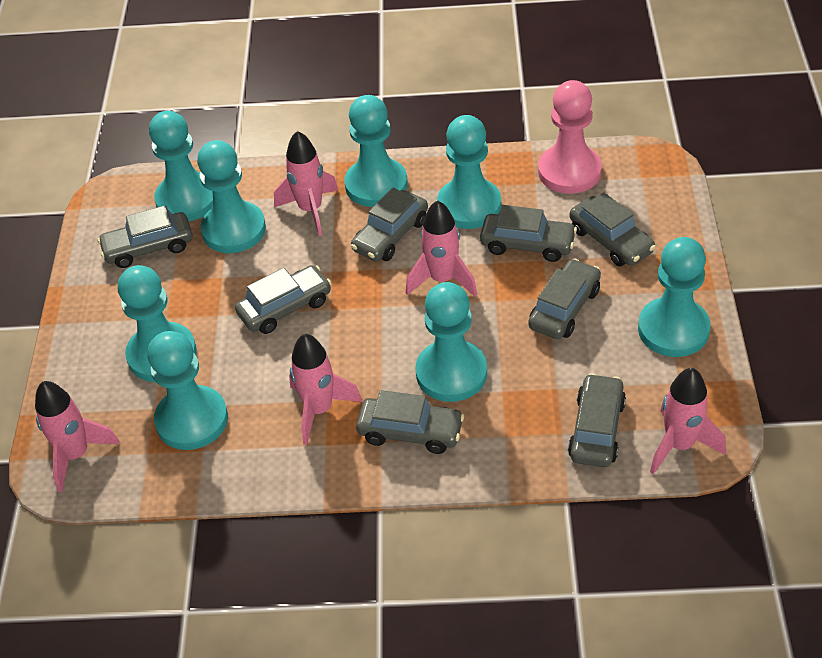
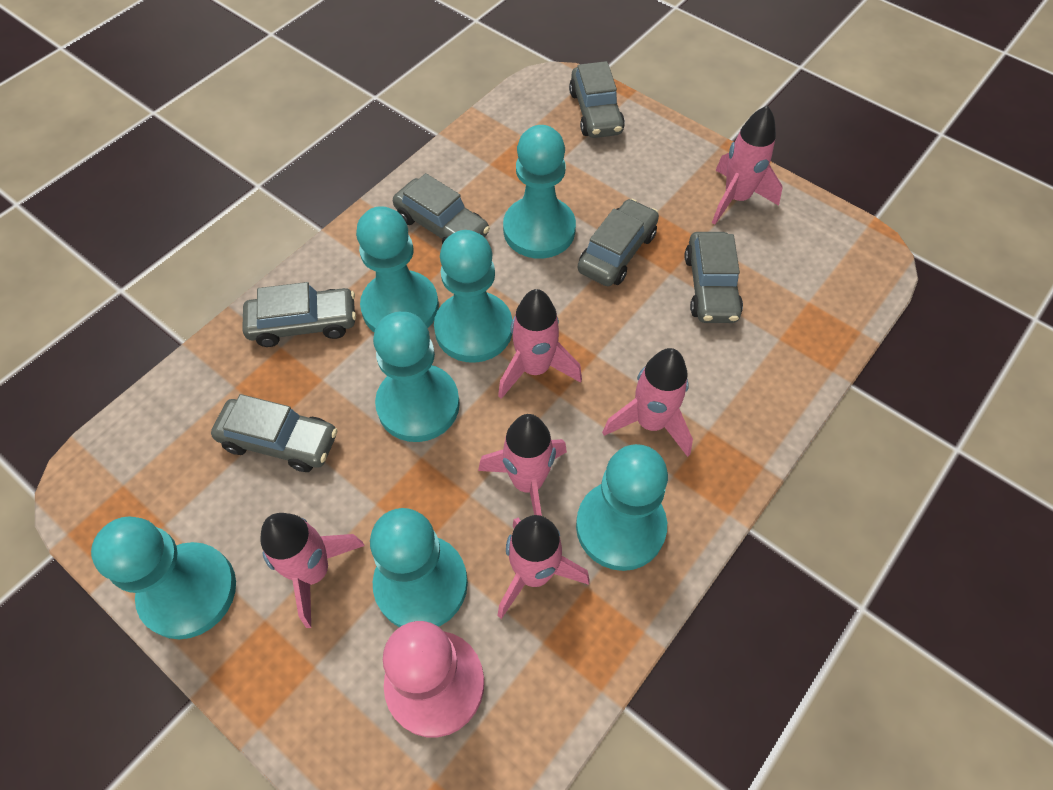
grey car: 8 -> 6
pink rocket: 5 -> 6
turquoise pawn: 8 -> 7

